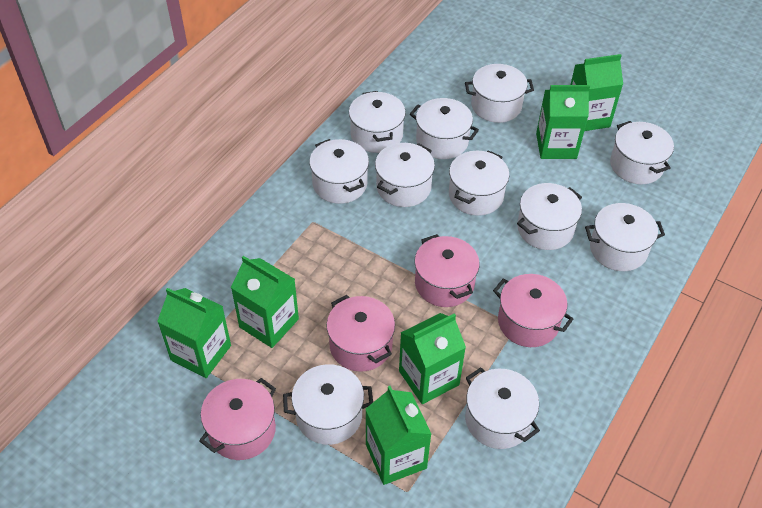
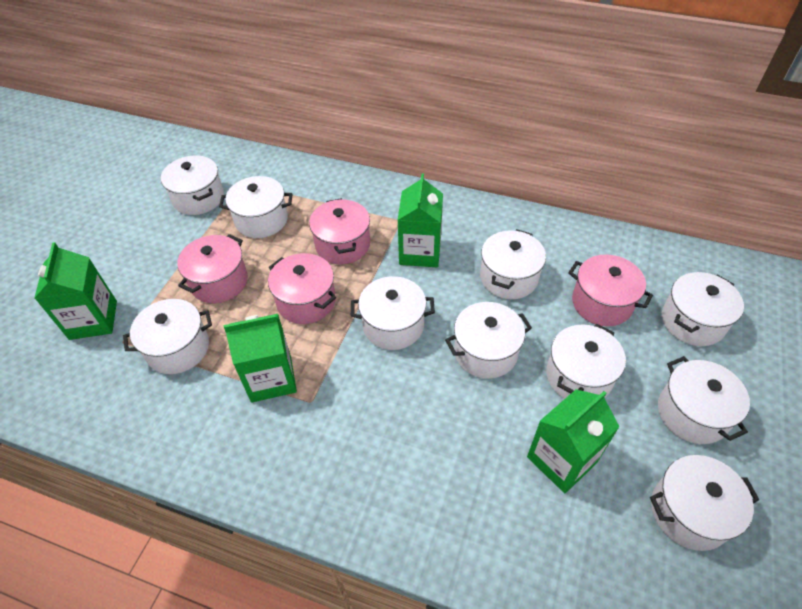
green carton: 6 -> 4
white pot: 11 -> 10

